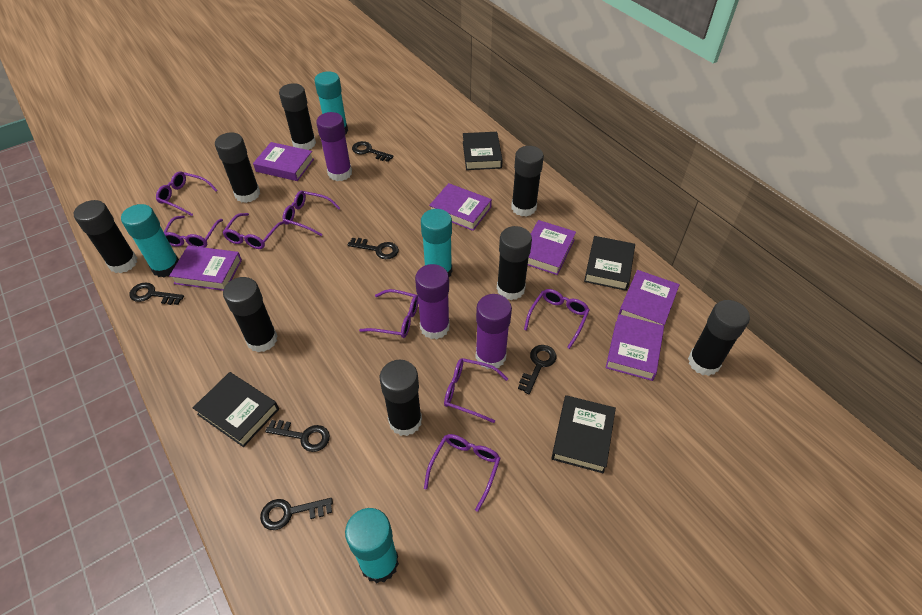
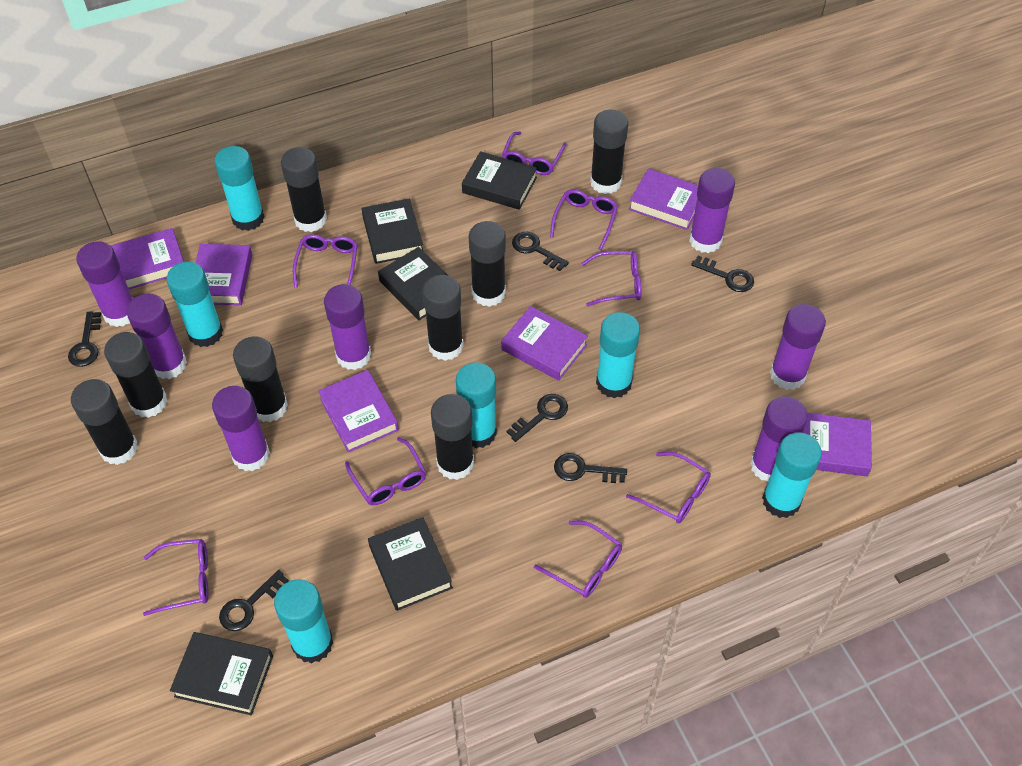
black book: 4 -> 5
purple glue stick: 3 -> 7
turquoise glue stick: 4 -> 6

